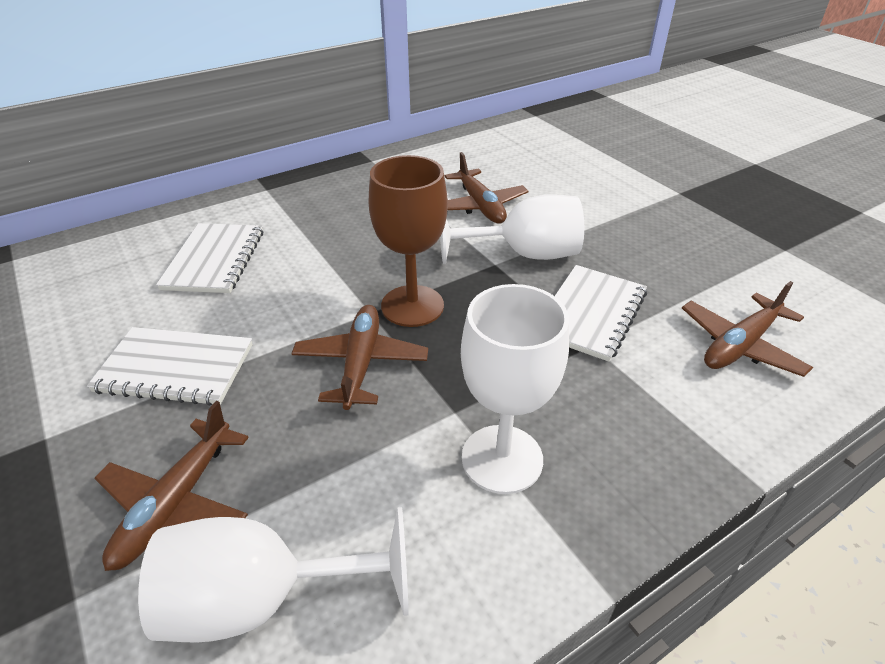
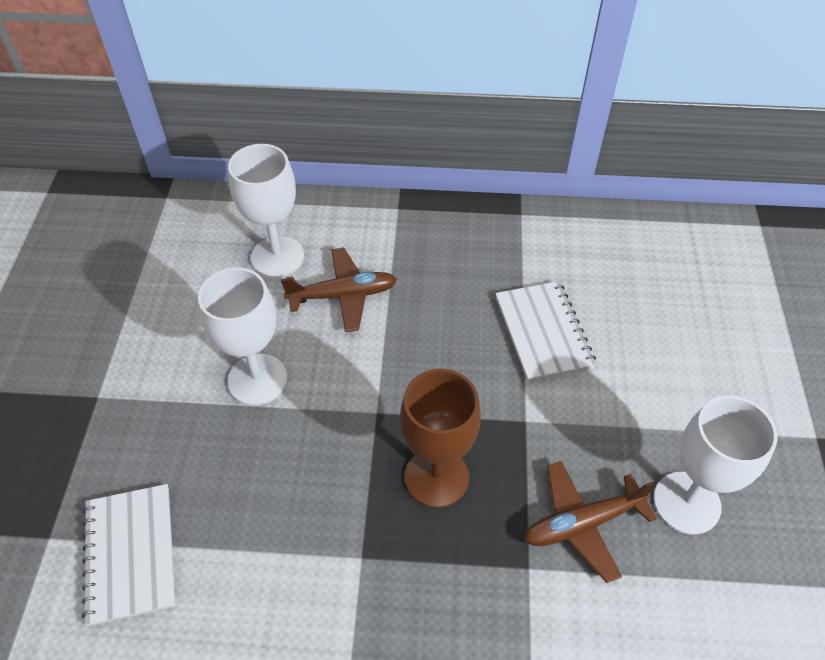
brown plane: 4 -> 2
white notebook: 3 -> 2

